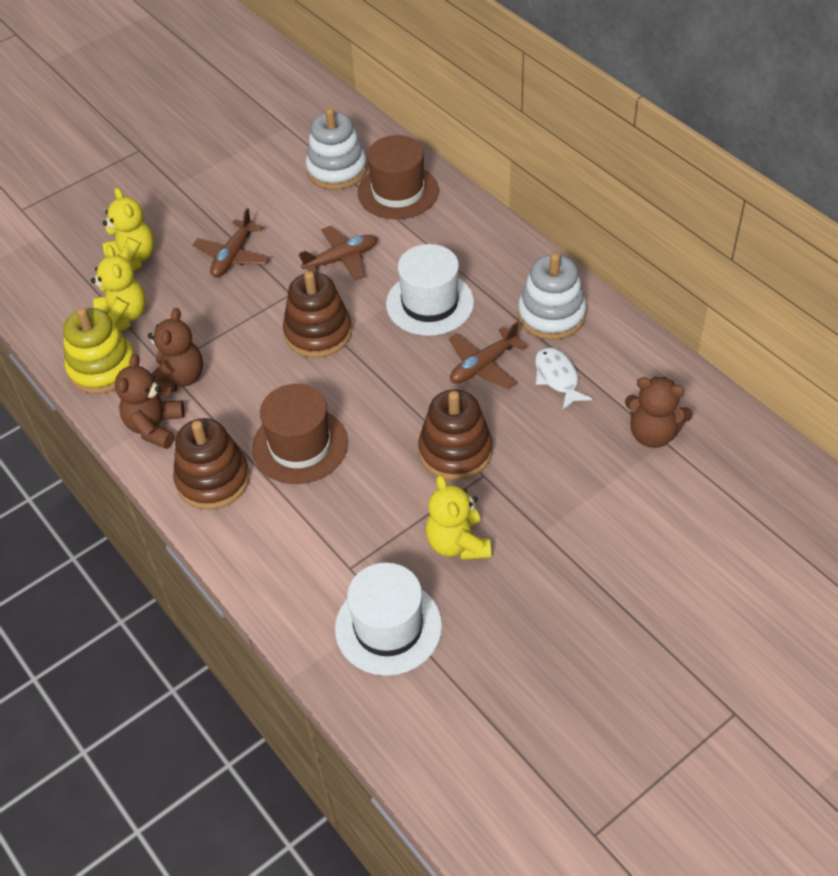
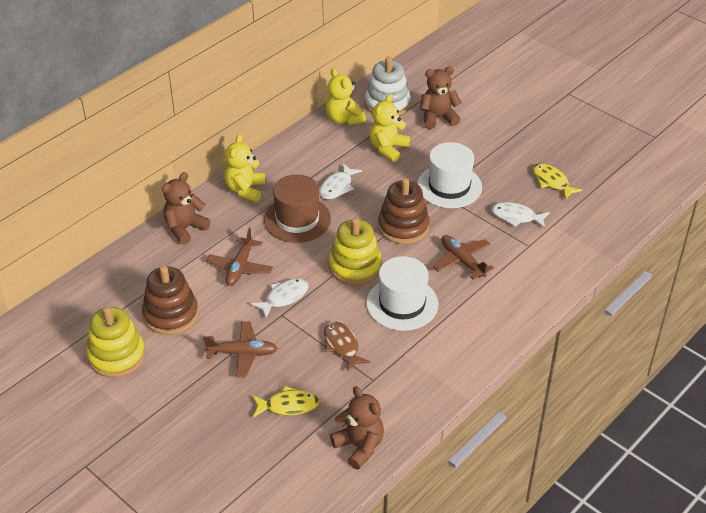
brown fish: 0 -> 1
brown hat: 2 -> 1
brown stacking toy: 3 -> 2
white fish: 1 -> 3
white stacking toy: 2 -> 1
yellow fish: 0 -> 2
yellow stacking toy: 1 -> 2

